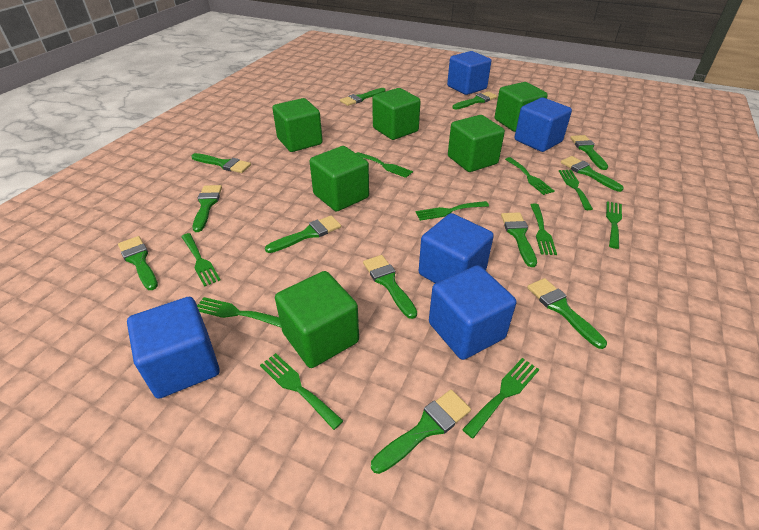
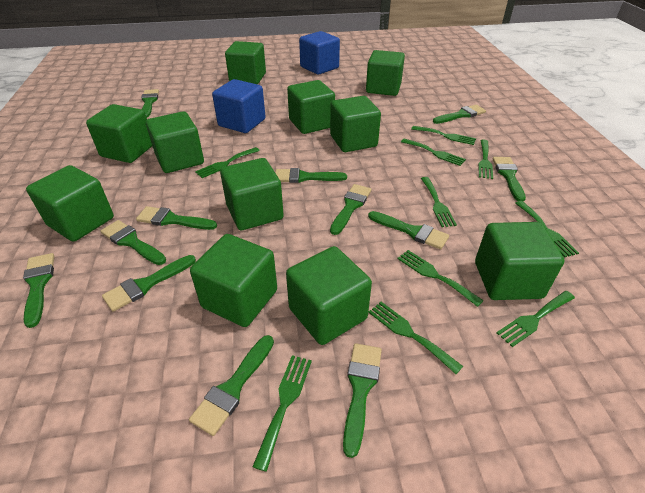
blue cube: 5 -> 2
green cube: 6 -> 11

